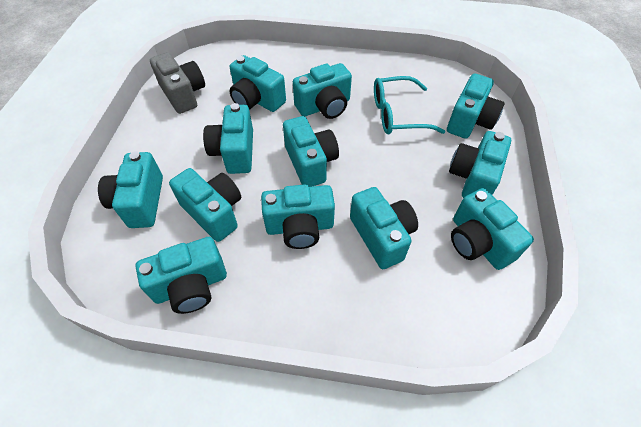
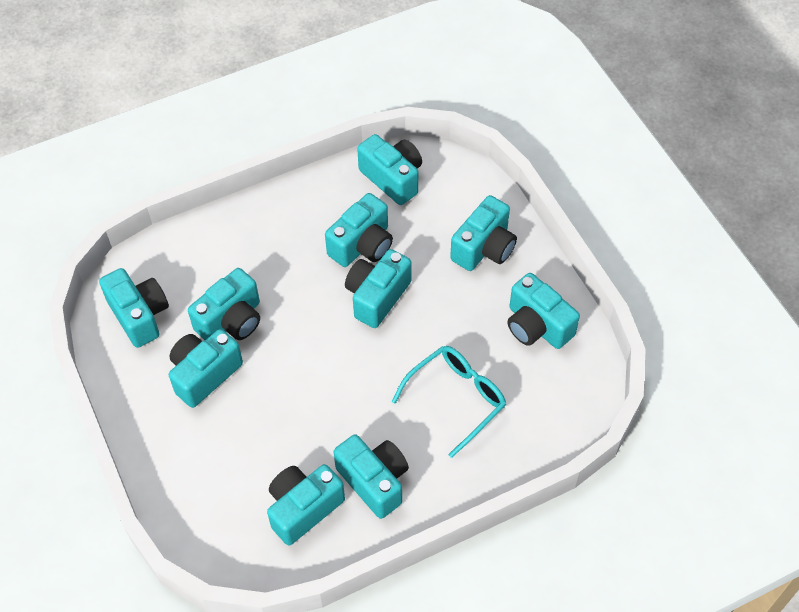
grey camera: 1 -> 0
turquoise camera: 12 -> 10

